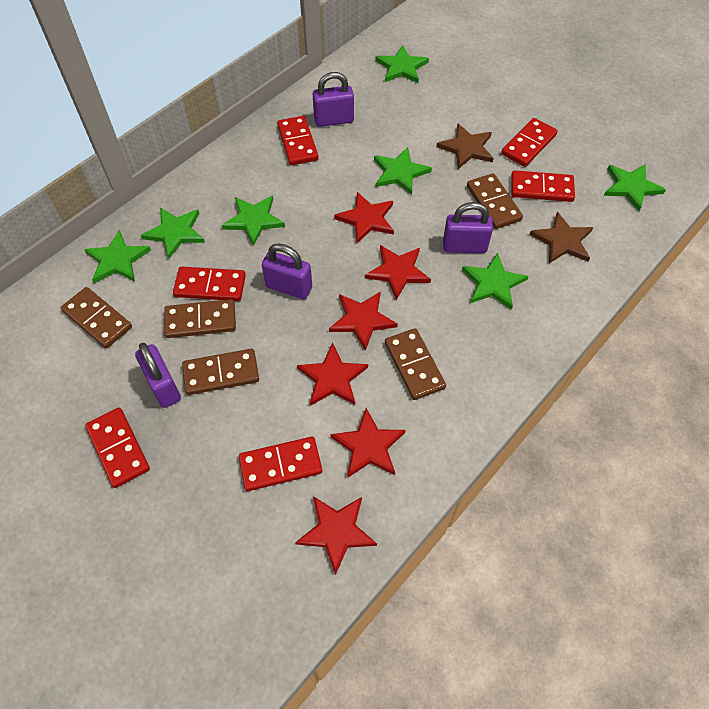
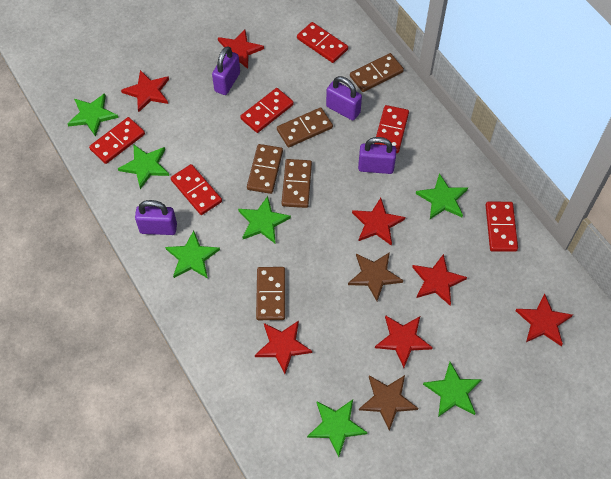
red star: 6 -> 7

